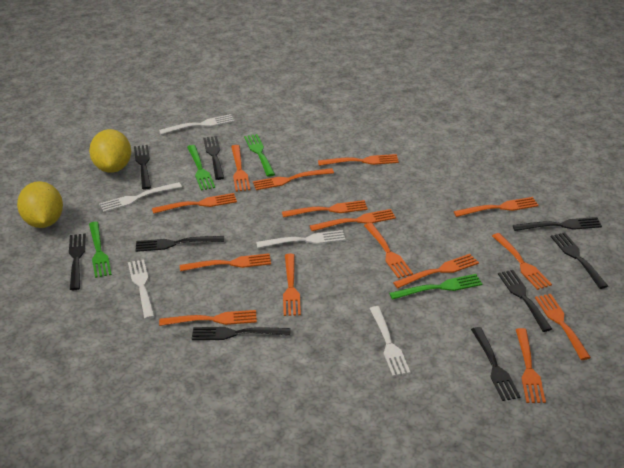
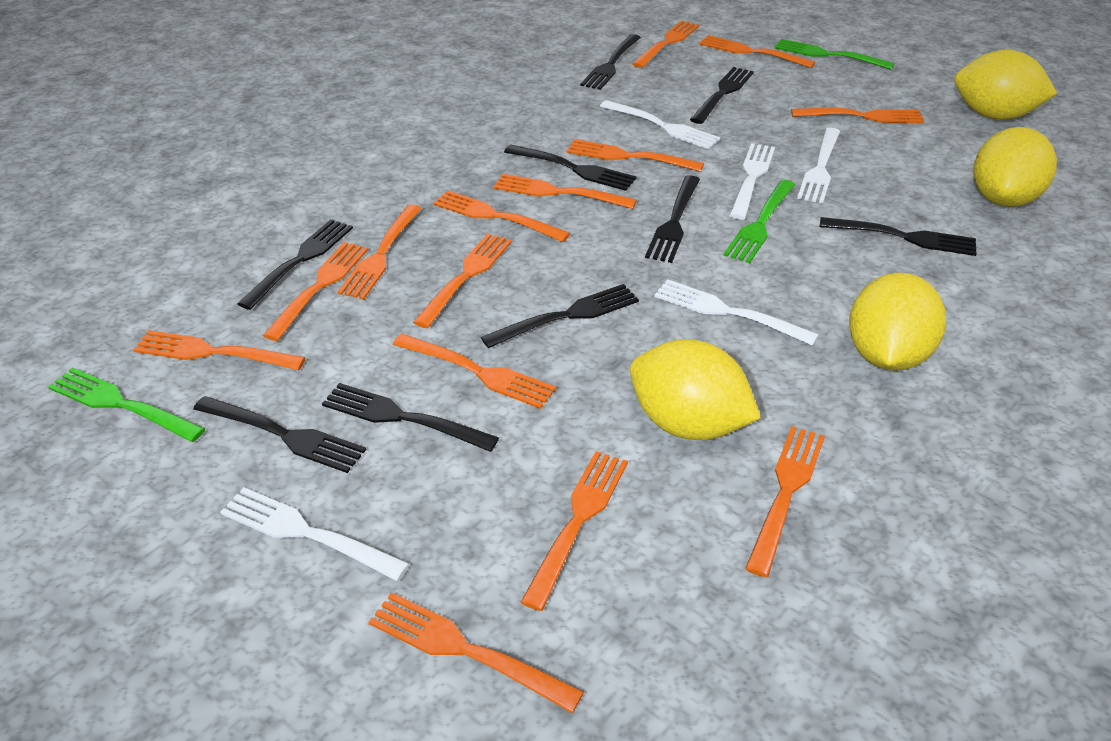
green fork: 4 -> 3
orange fork: 15 -> 14
yellow lemon: 2 -> 4

